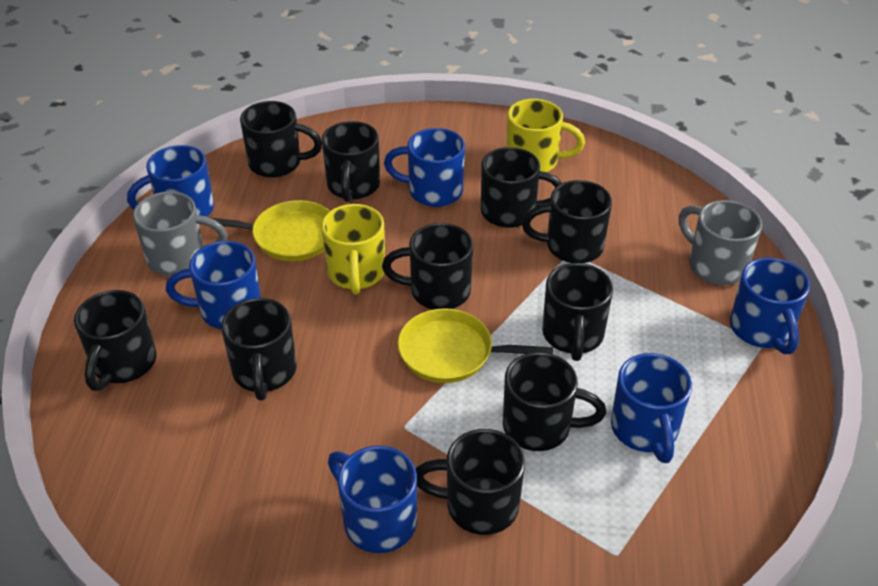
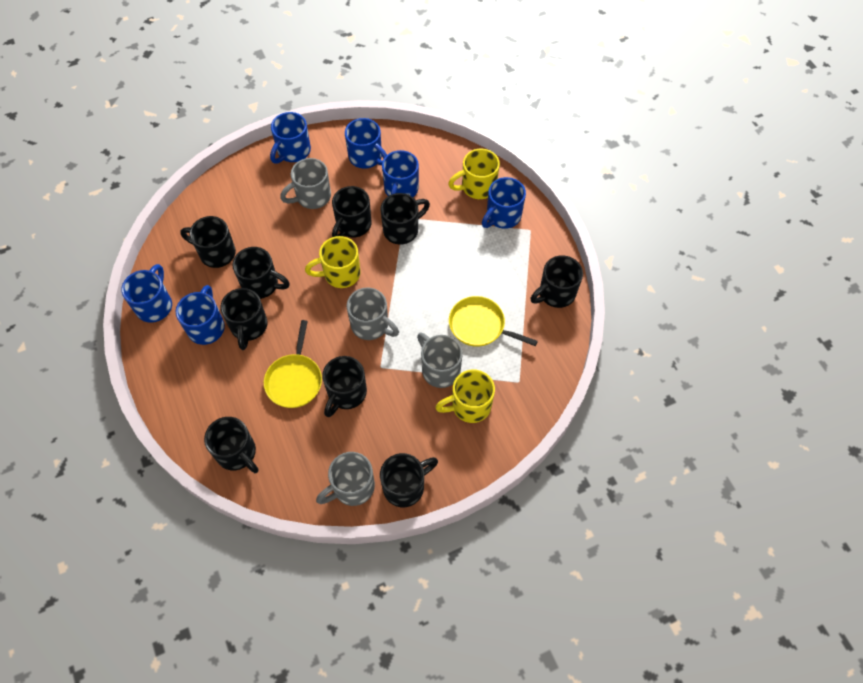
black mug: 10 -> 9
grey mug: 2 -> 4
yellow mug: 2 -> 3

